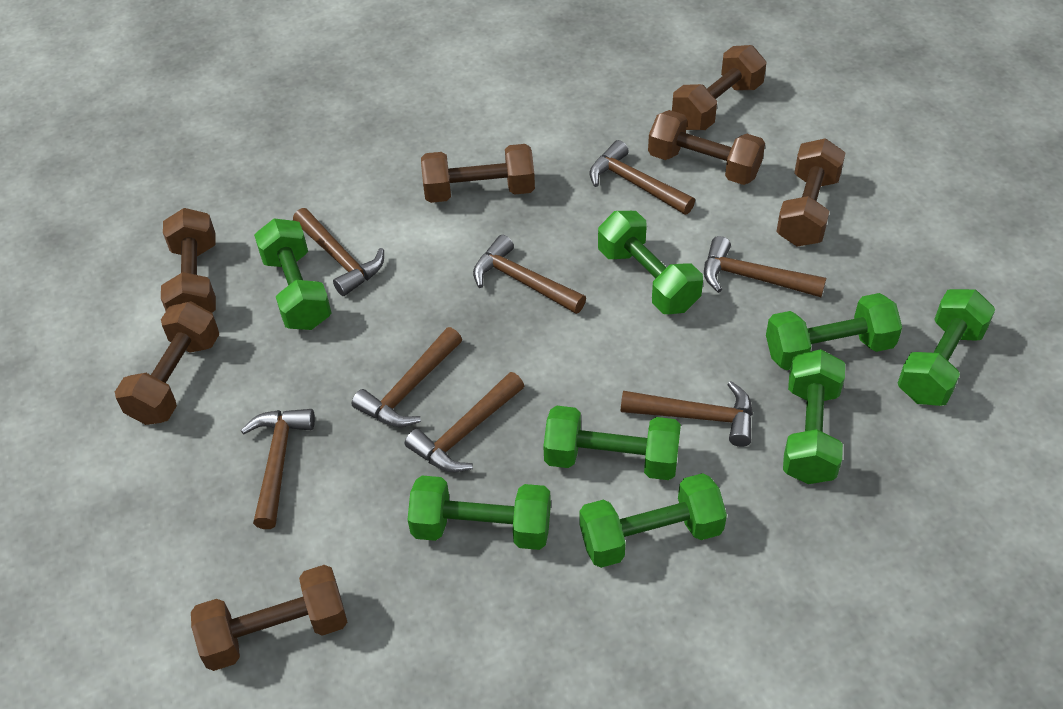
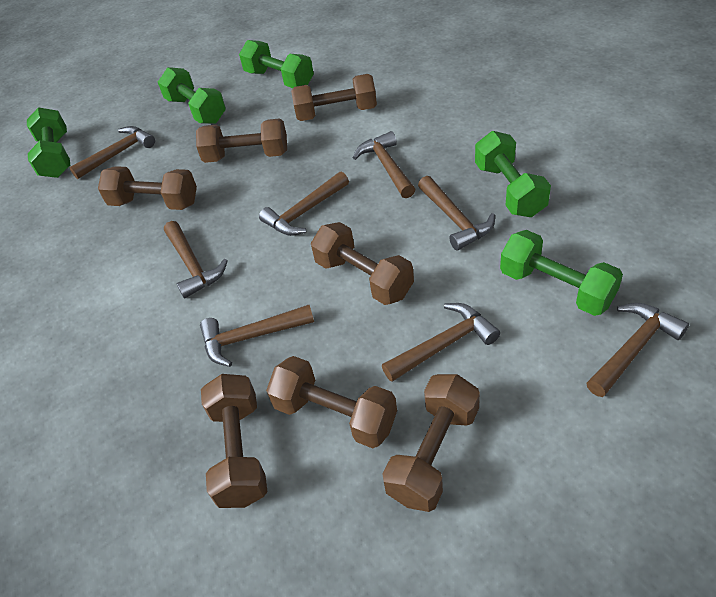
green dumbbell: 8 -> 5

